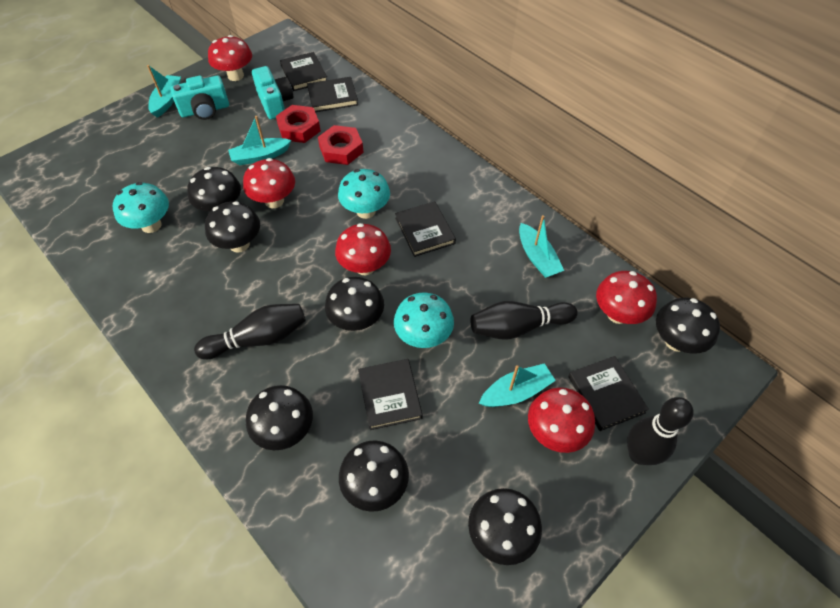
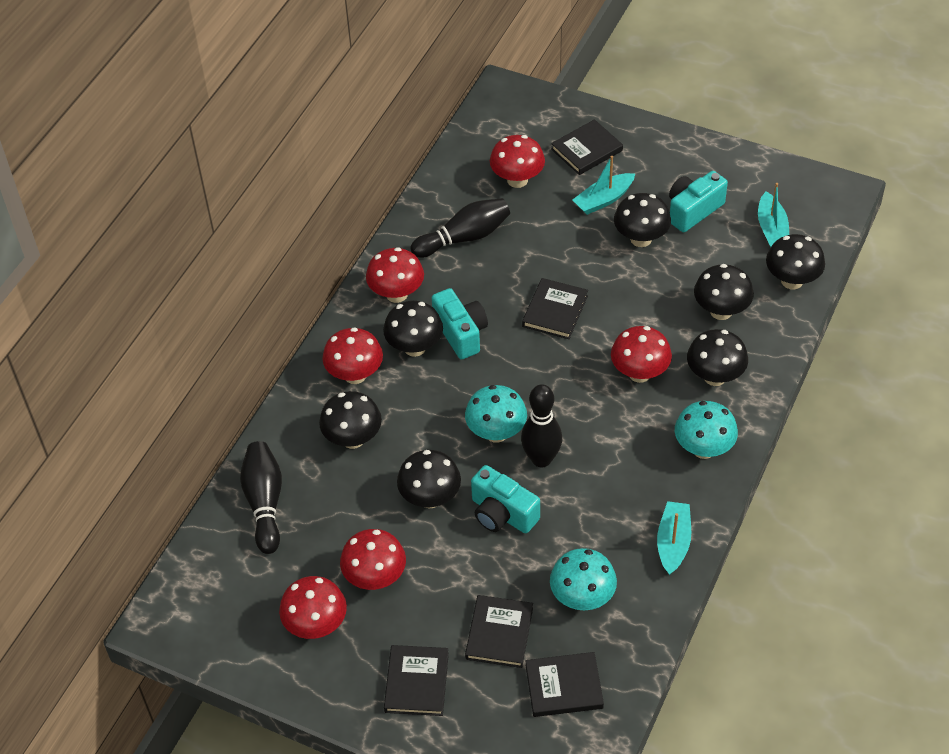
red mushroom: 5 -> 6
red nut: 2 -> 0
turquoise boat: 4 -> 3
turquoise camera: 2 -> 3

